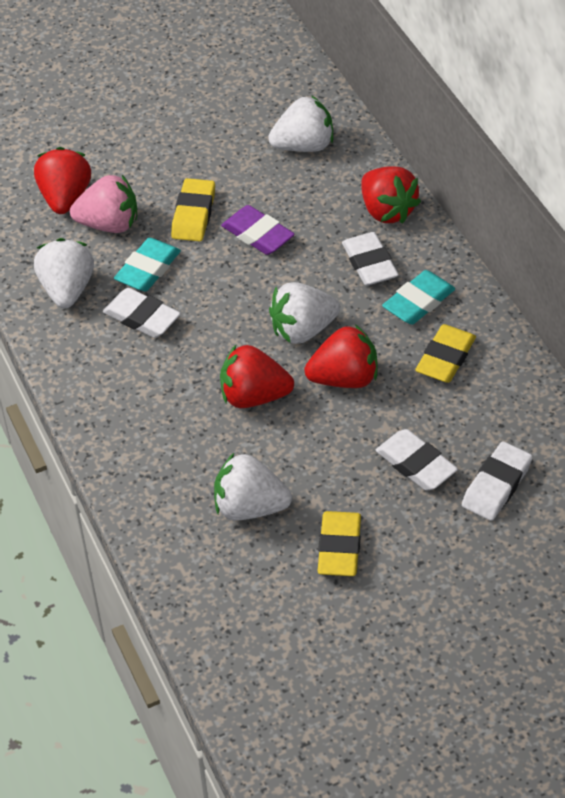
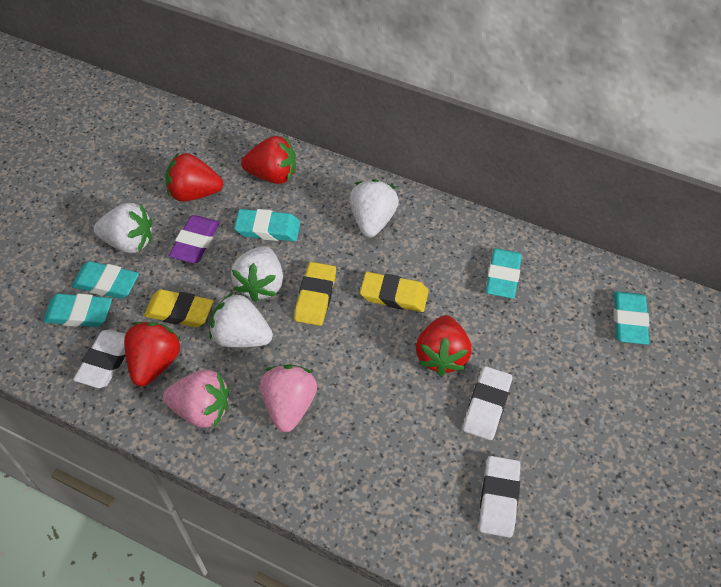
pink strawberry: 1 -> 2
turquoise eraser: 2 -> 5
white eraser: 4 -> 3

